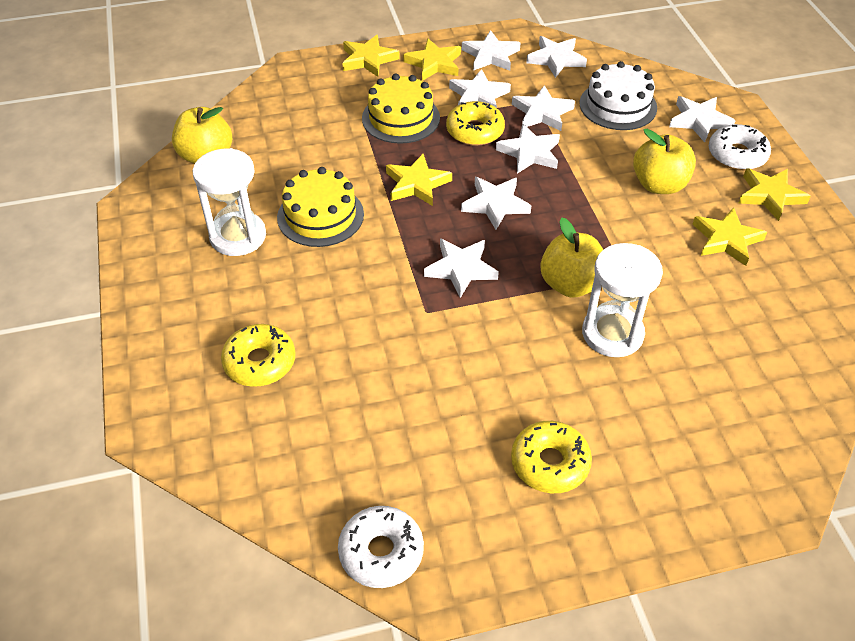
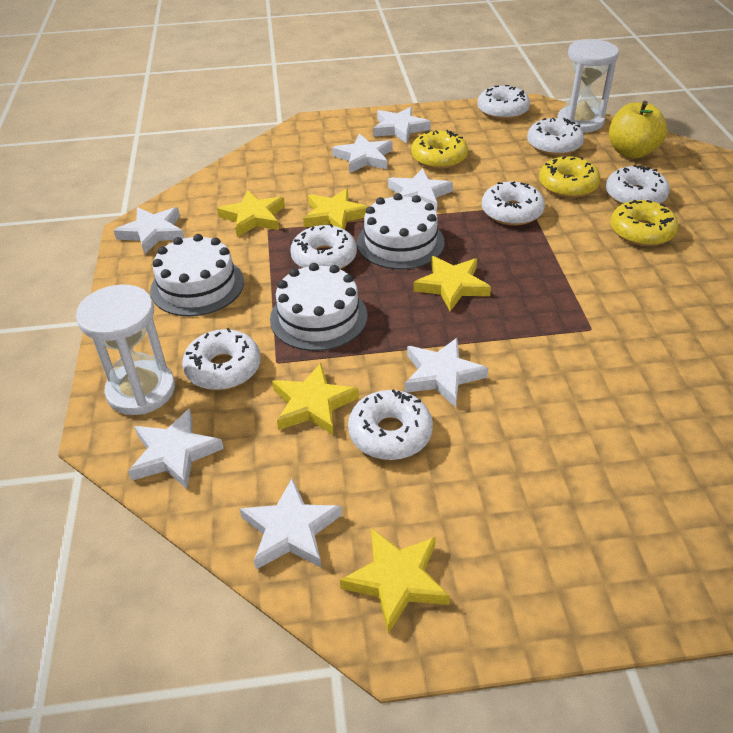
white cake: 1 -> 3
white donut: 2 -> 7
white star: 8 -> 7
yellow apple: 3 -> 1
yellow cake: 2 -> 0

